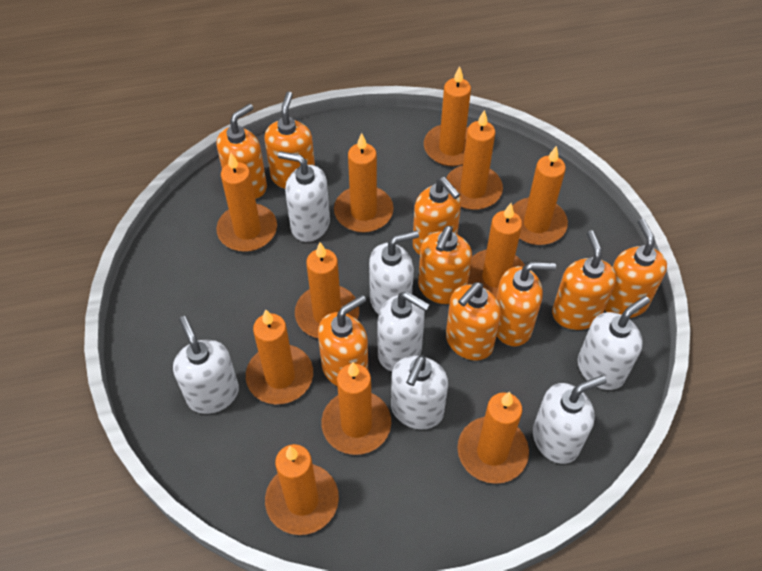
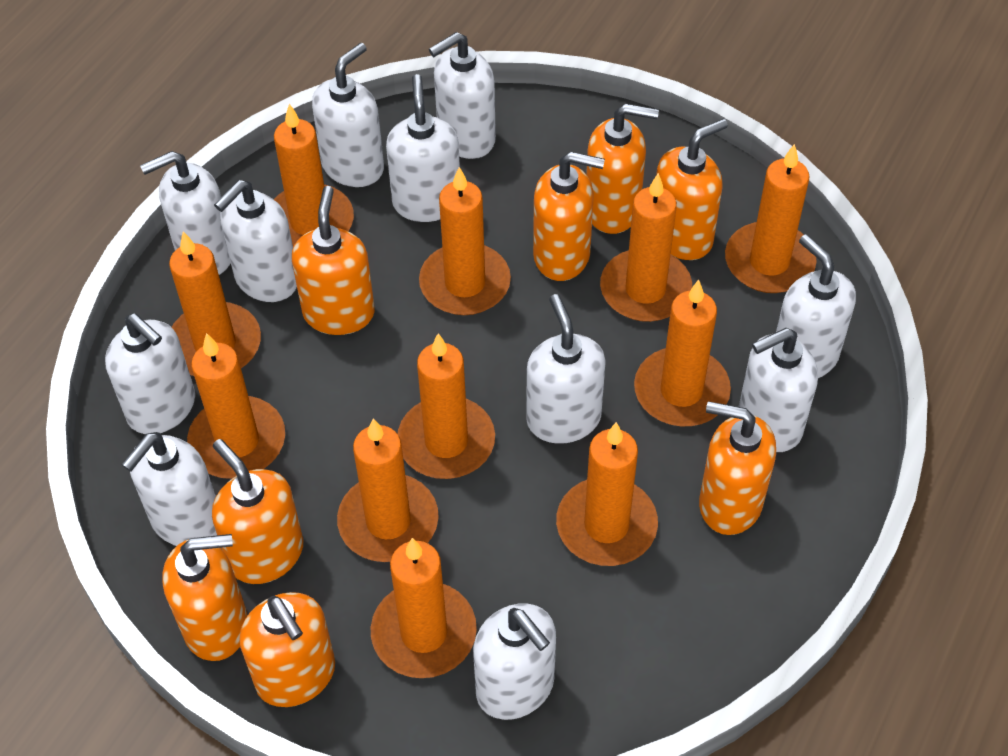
orange soap dispenser: 9 -> 8
white soap dispenser: 7 -> 11

